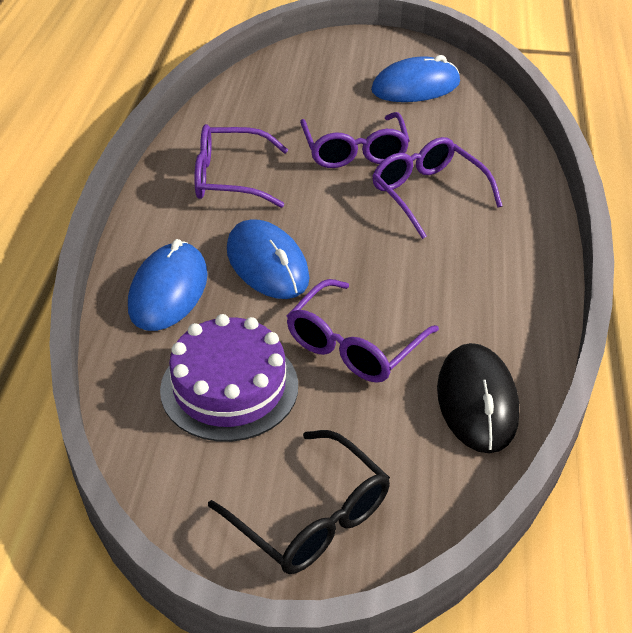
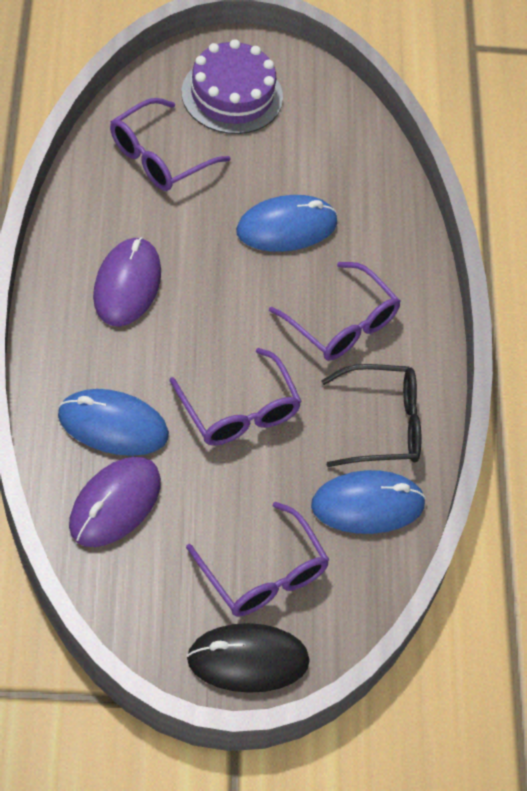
purple mouse: 0 -> 2

